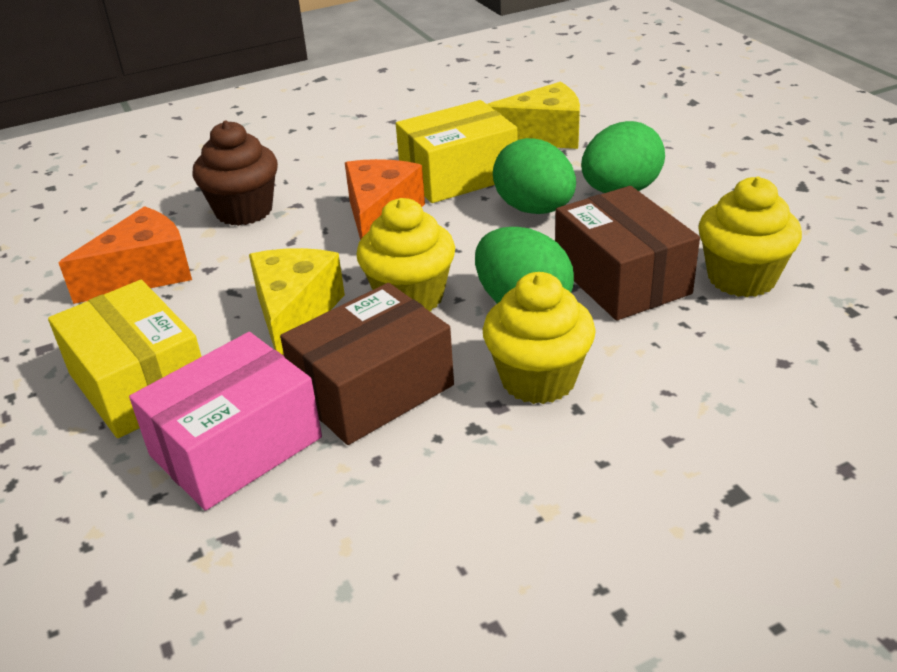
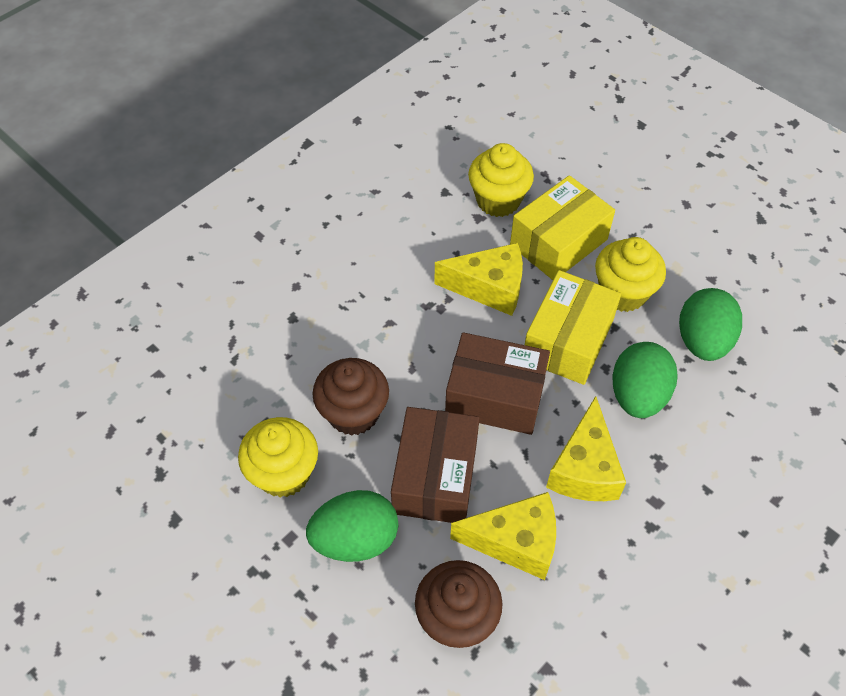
brown cupcake: 1 -> 2
orange cheese: 2 -> 0
pink box: 1 -> 0
yellow cheese: 2 -> 3

